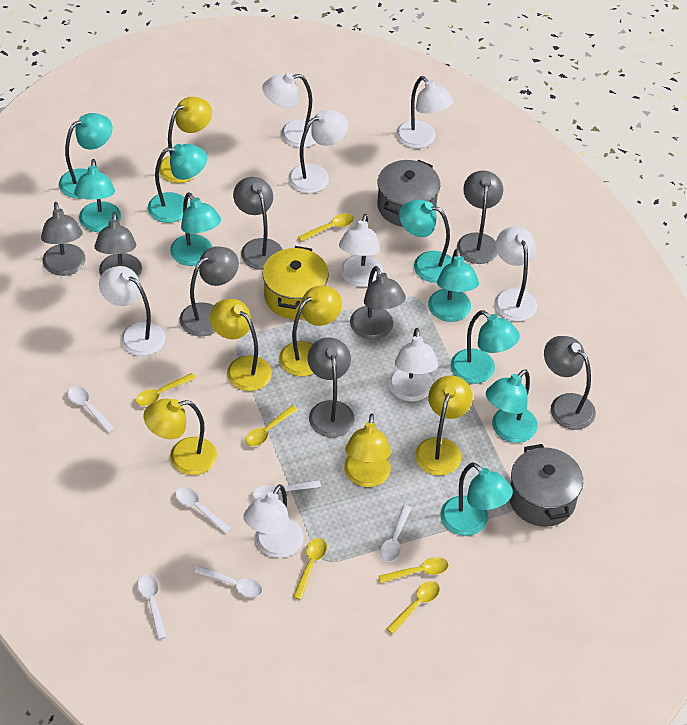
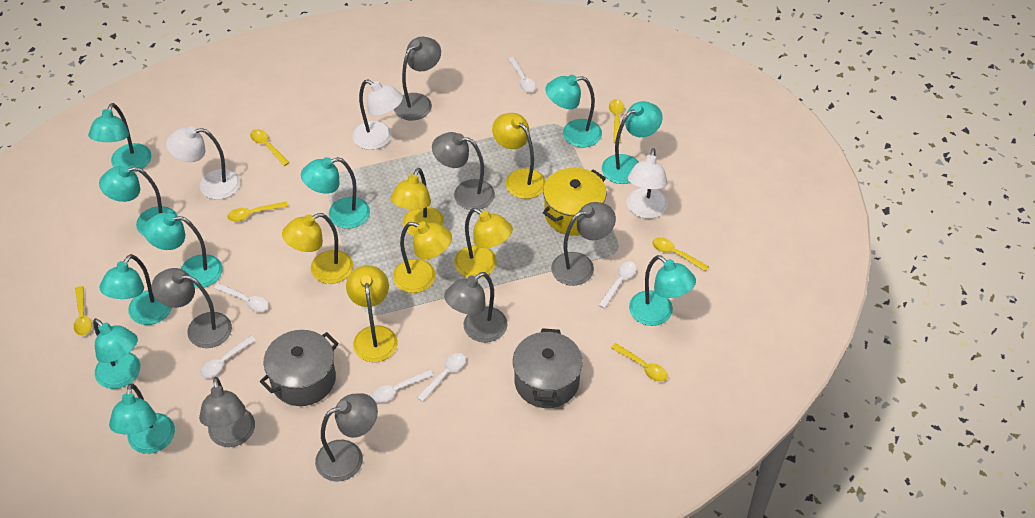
grey lamp: 8 -> 7
turquoise lamp: 9 -> 10
white lamp: 8 -> 3

